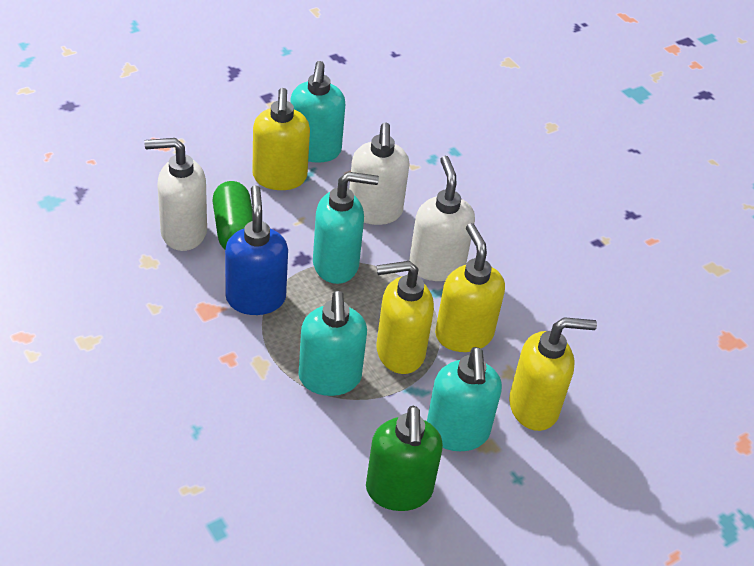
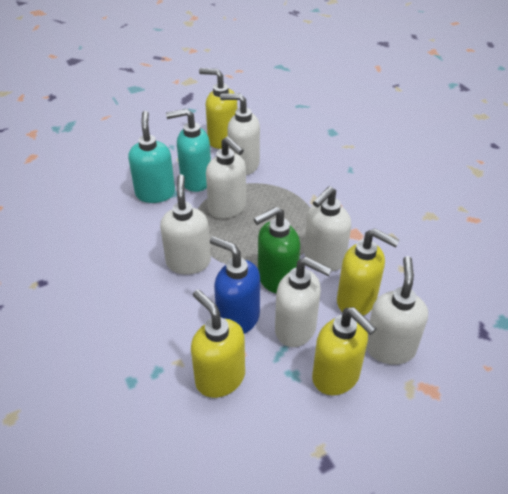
green capsule: 1 -> 0
turquoise soap dispenser: 4 -> 2
white soap dispenser: 3 -> 6

